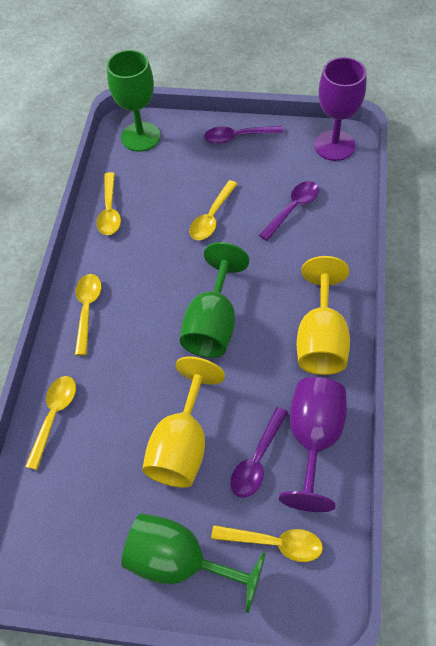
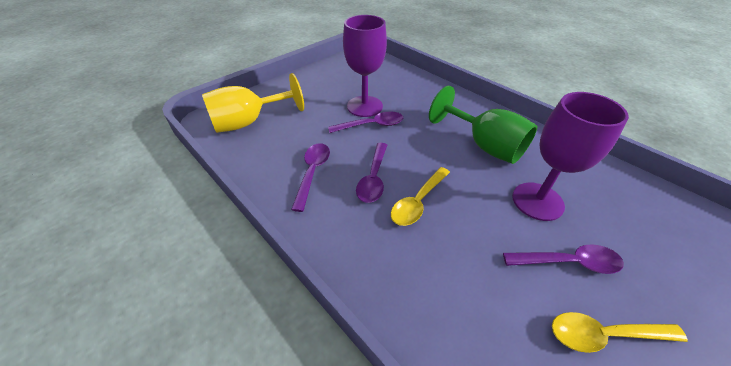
green goblet: 3 -> 1
purple spoon: 3 -> 4
yellow goblet: 2 -> 1
yellow spoon: 5 -> 2

